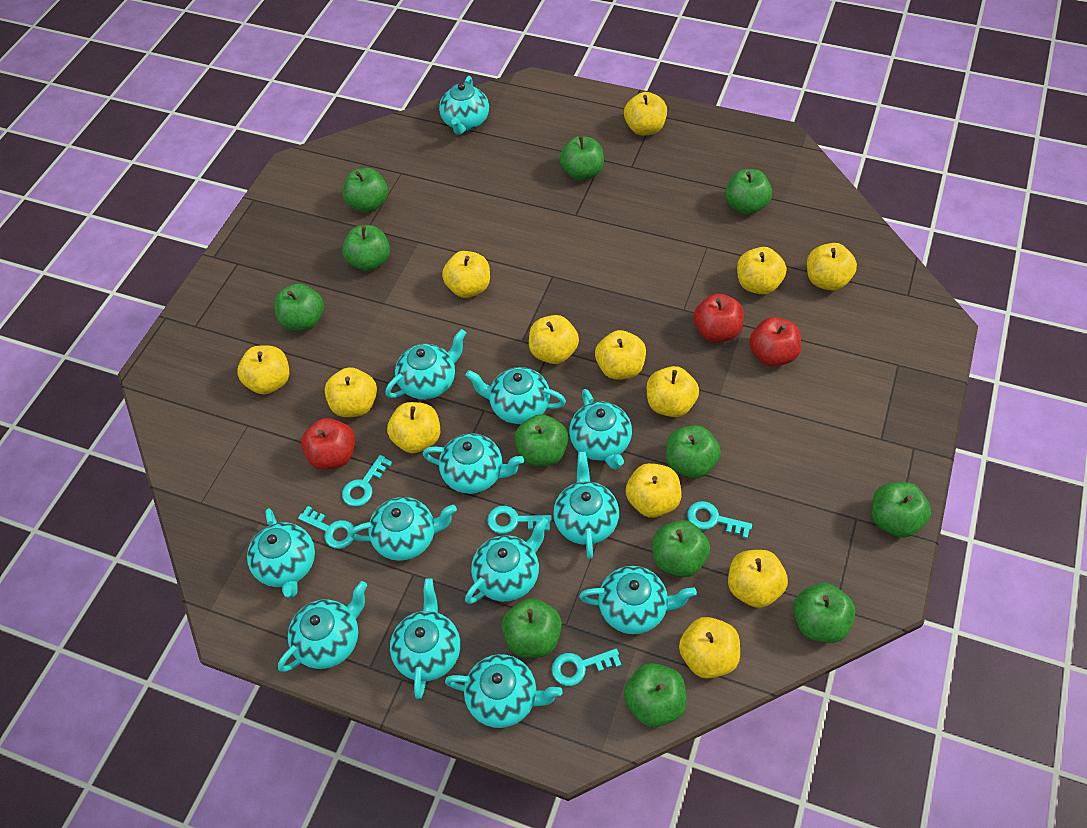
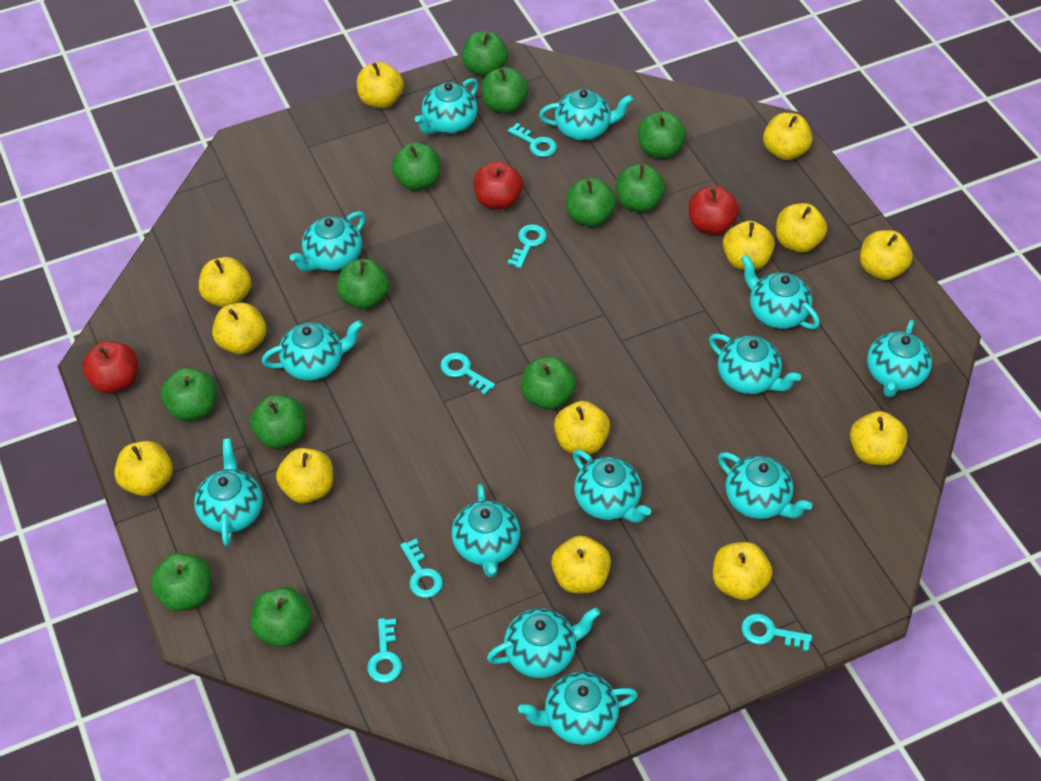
turquoise key: 5 -> 6

